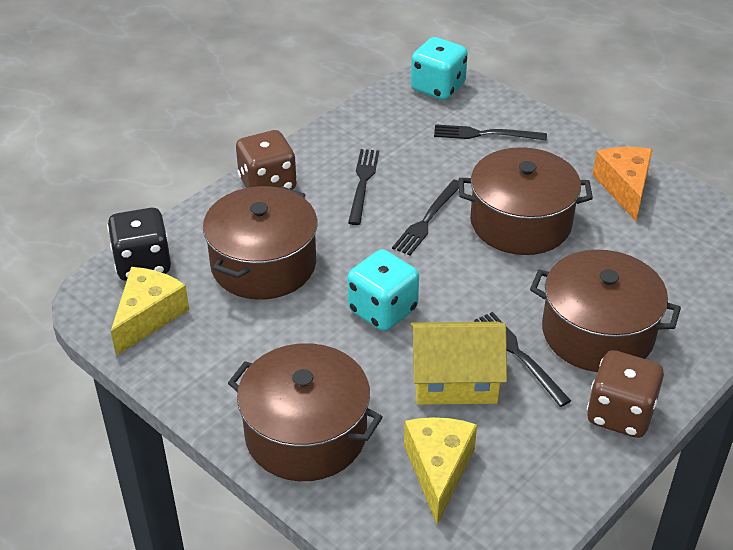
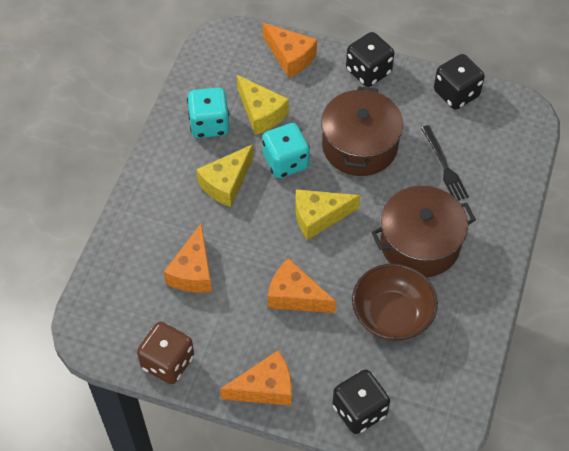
black dice: 1 -> 3
black fork: 4 -> 1
brown bowl: 0 -> 1
brown dice: 2 -> 1
brown pot: 4 -> 2
orange cheese: 1 -> 4
yellow cheese: 2 -> 3
yellow house: 1 -> 0

